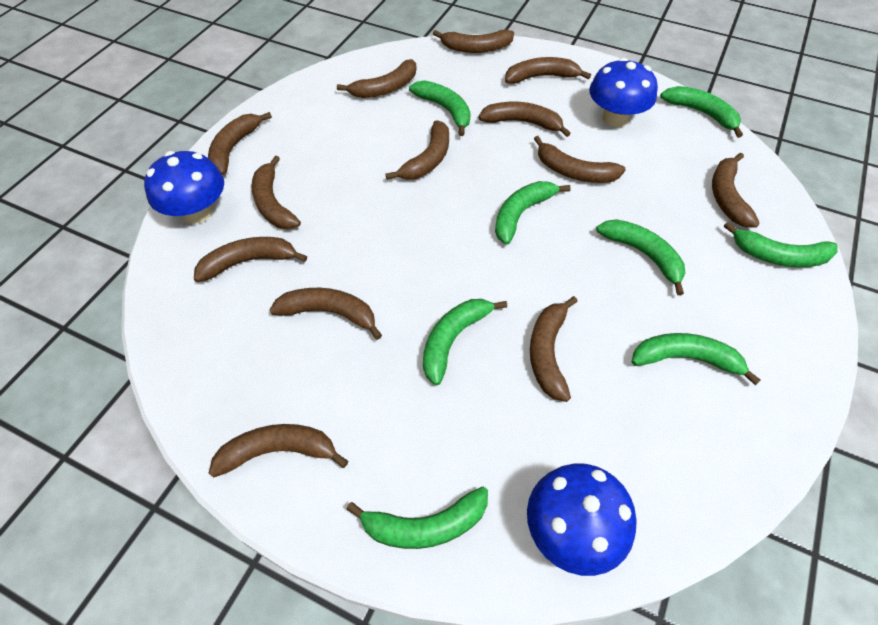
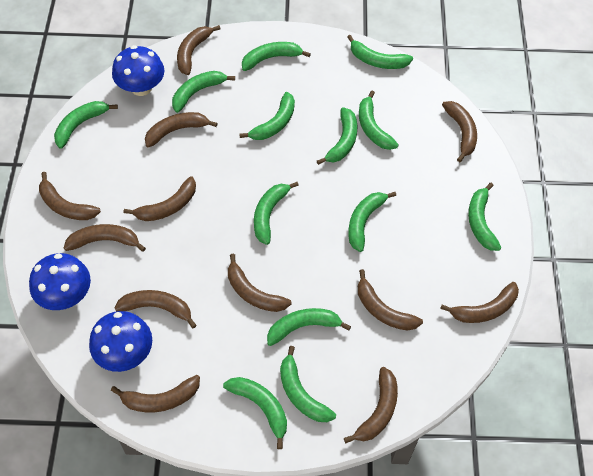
brown banana: 13 -> 12
green banana: 8 -> 13

